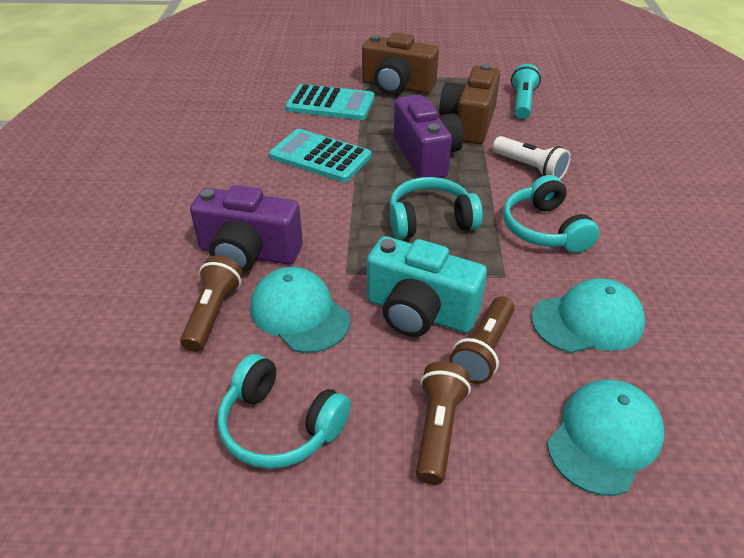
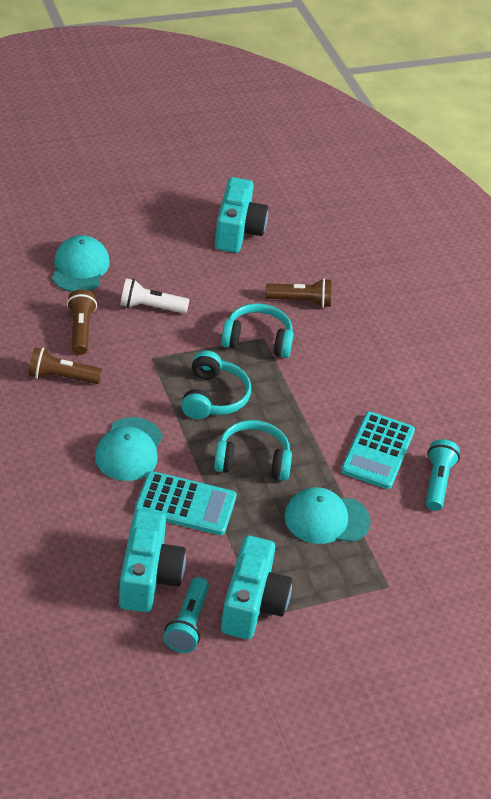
brown camera: 2 -> 0
purple camera: 2 -> 0
turquoise camera: 1 -> 3
turquoise flashlight: 1 -> 2

